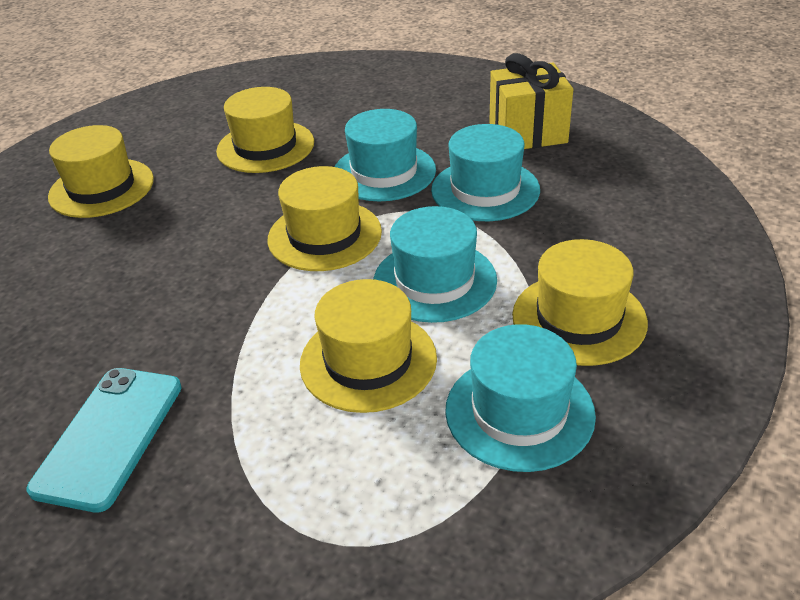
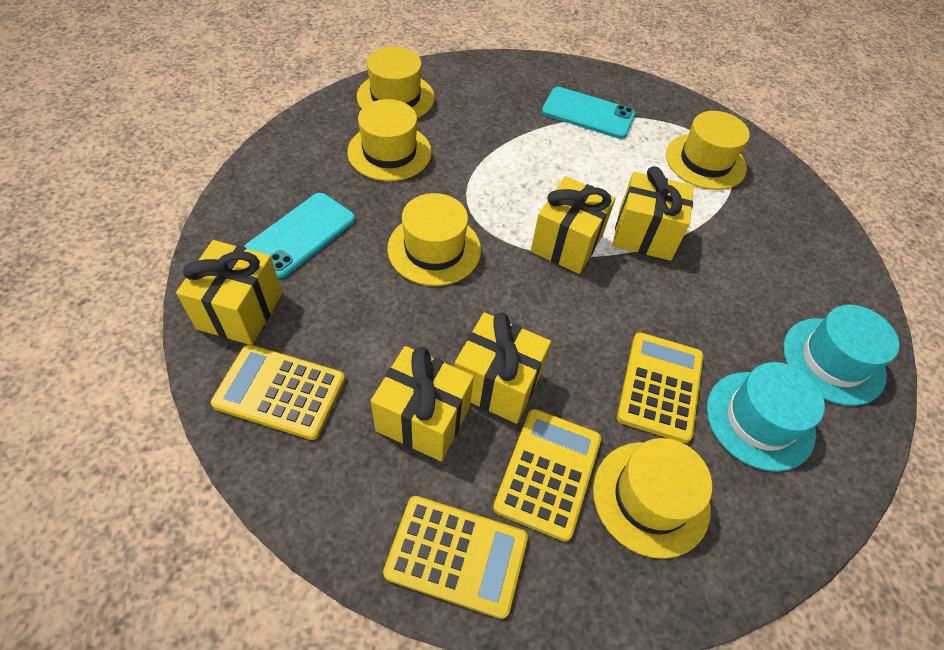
turquoise hat: 4 -> 2
turquoise phone: 1 -> 2
yellow calculator: 0 -> 4
yellow gift: 1 -> 5

